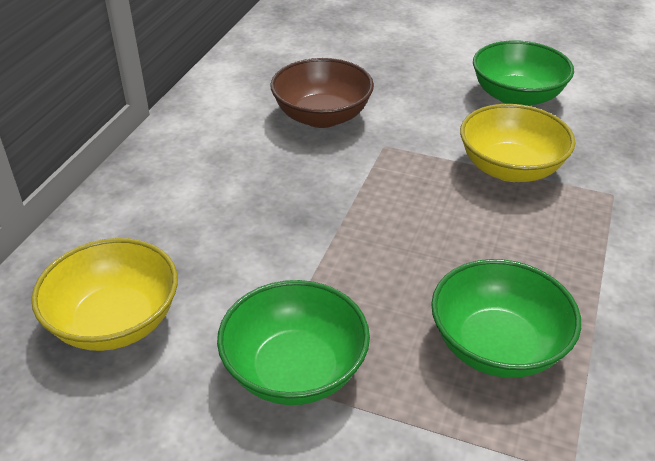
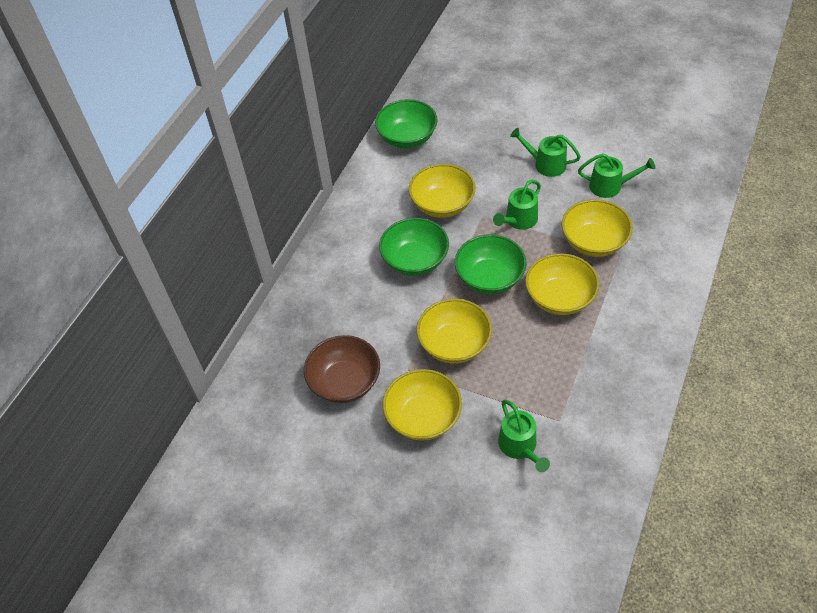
green watering can: 0 -> 4
yellow bowl: 2 -> 5

